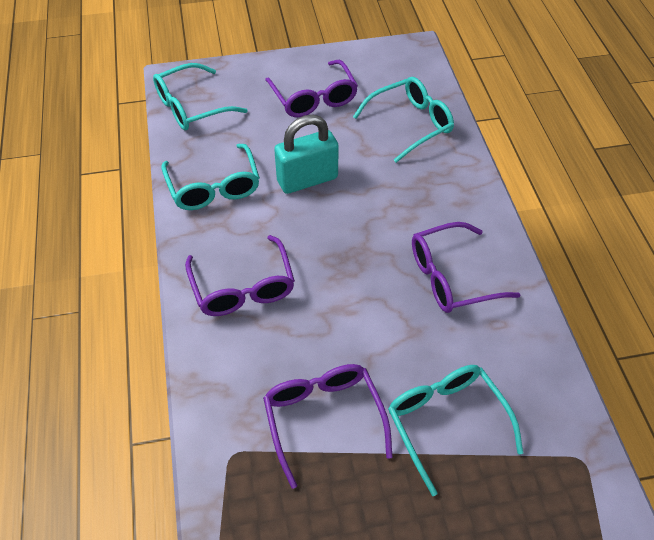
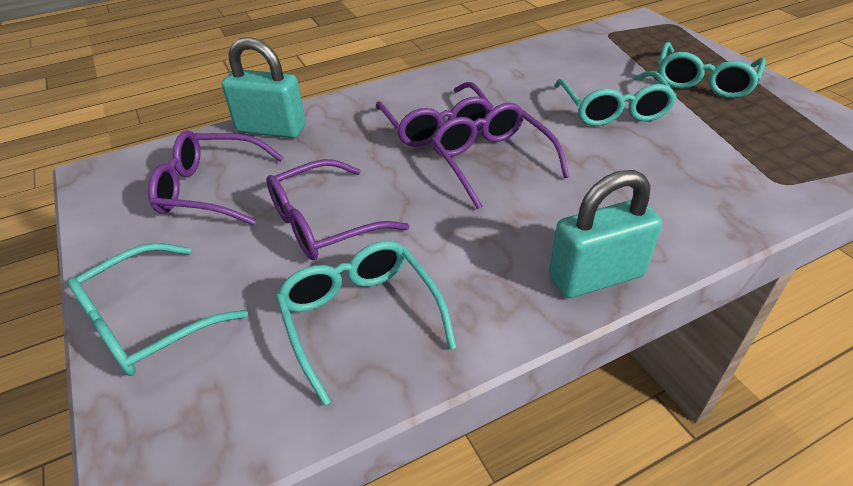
turquoise padlock: 1 -> 2

